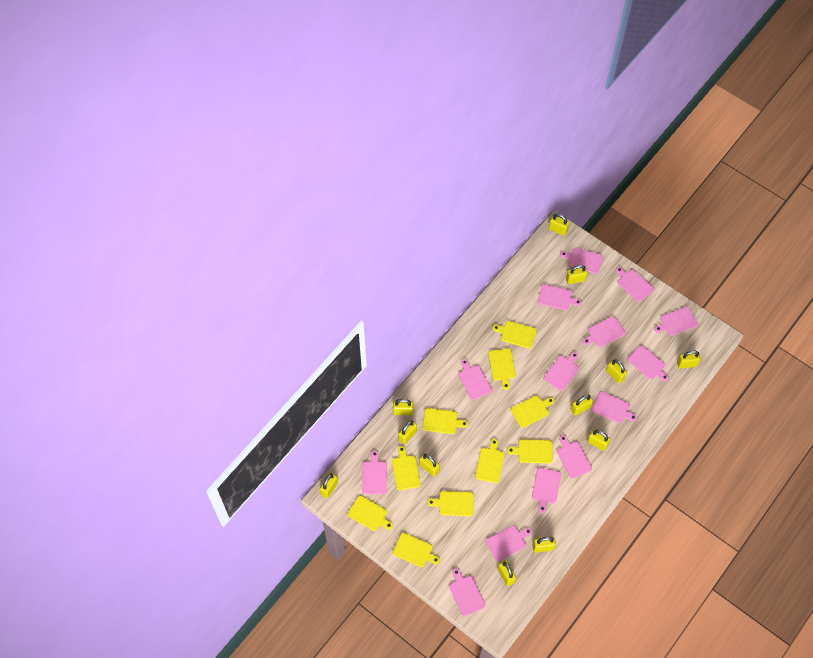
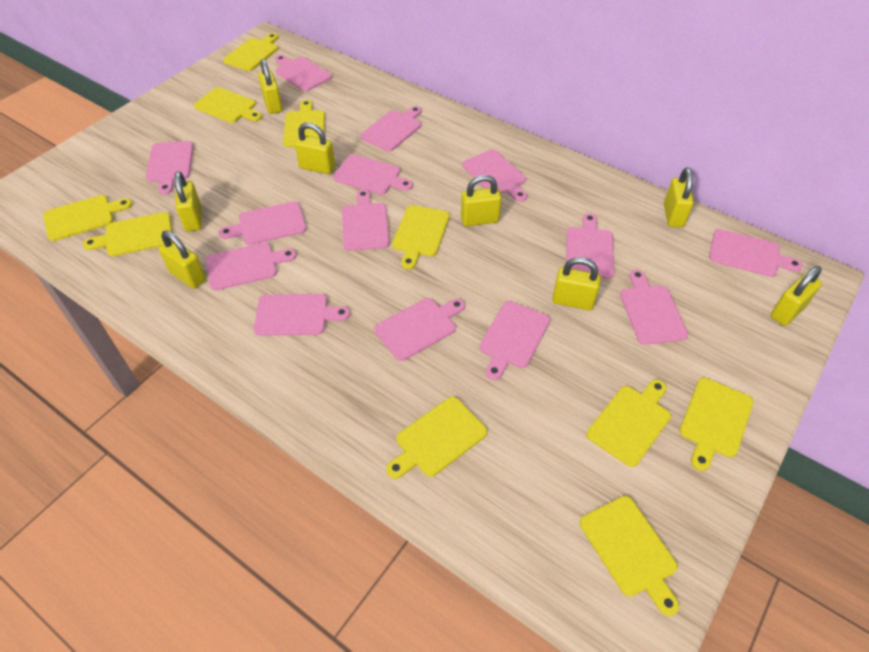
yellow padlock: 12 -> 8

